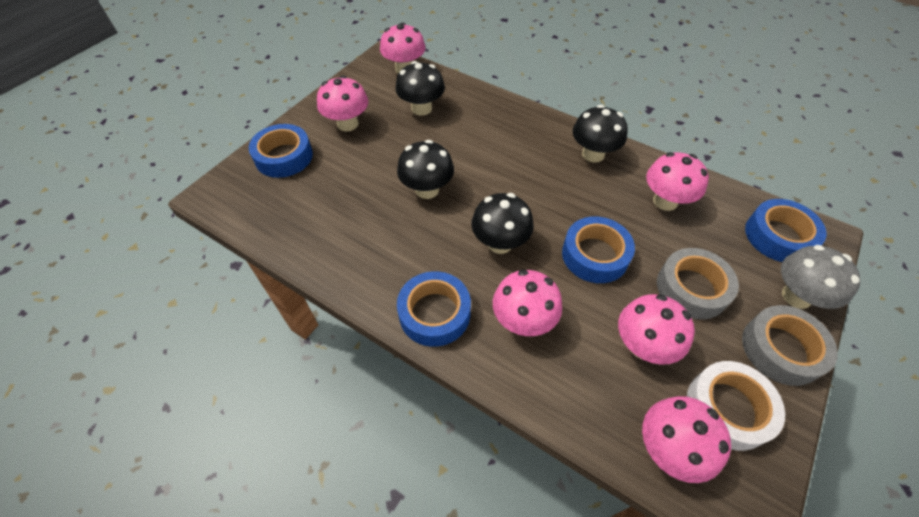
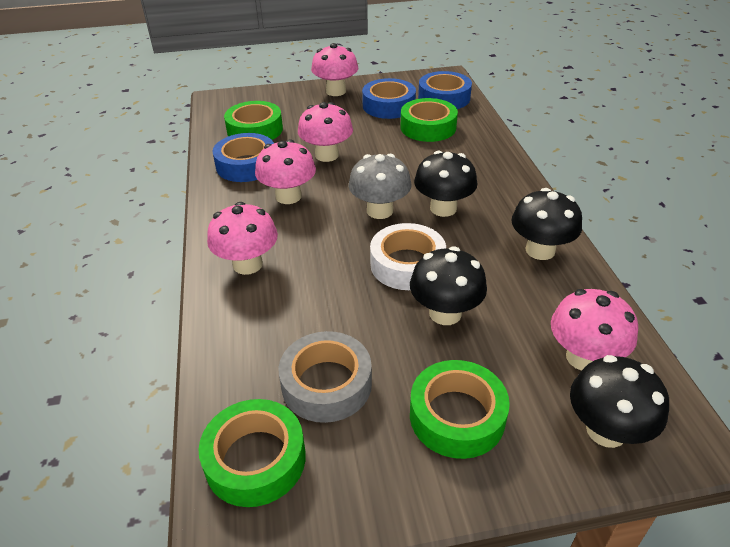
blue tape: 4 -> 3
green tape: 0 -> 4
grey tape: 2 -> 1
pink mushroom: 6 -> 5

